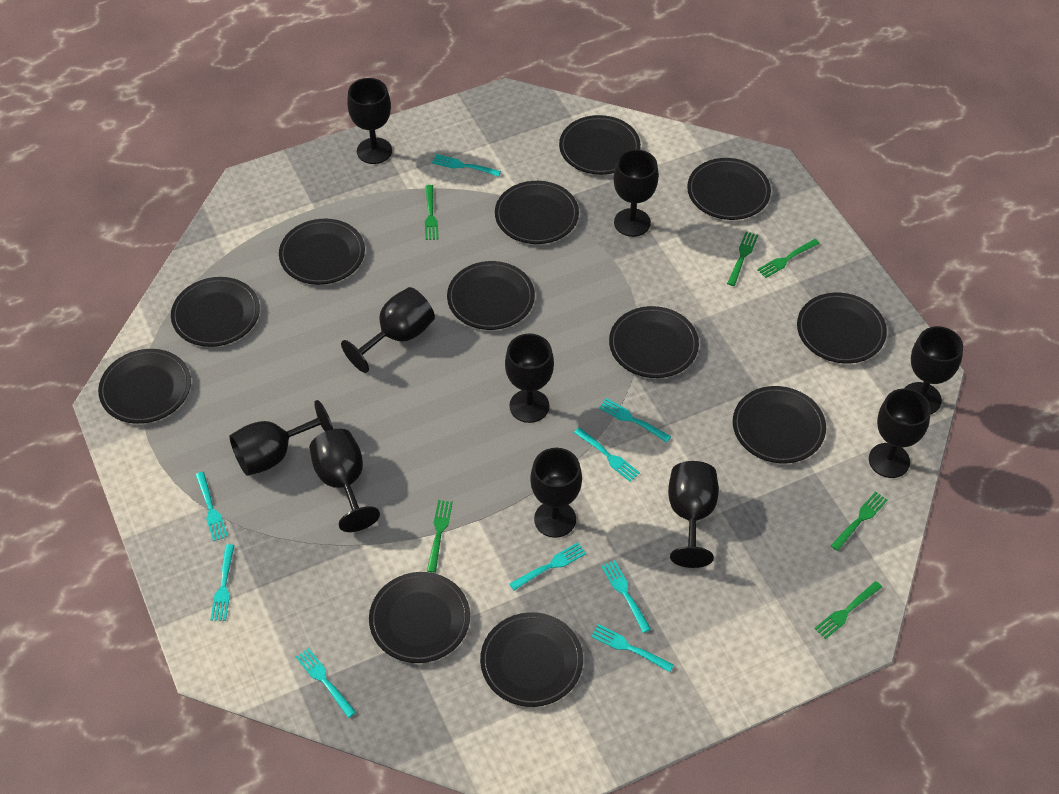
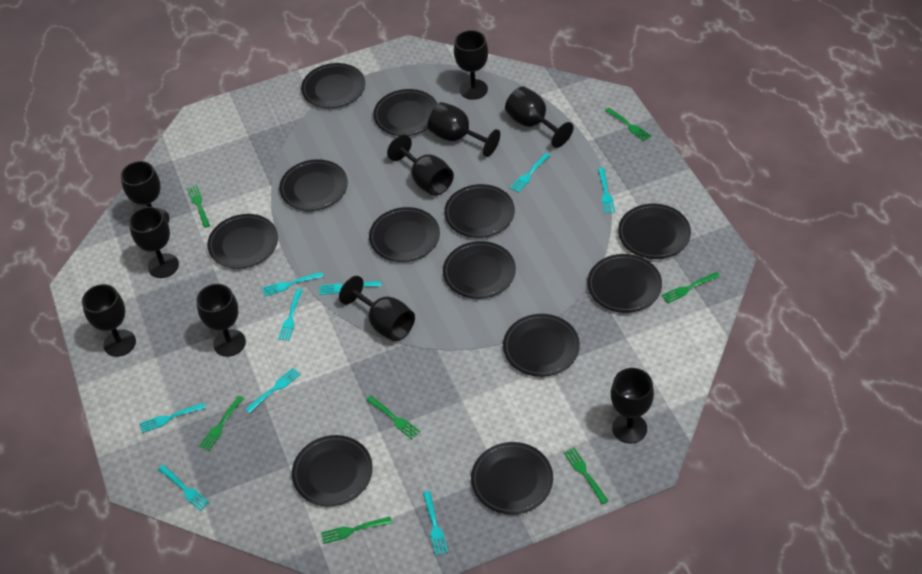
green fork: 6 -> 7

